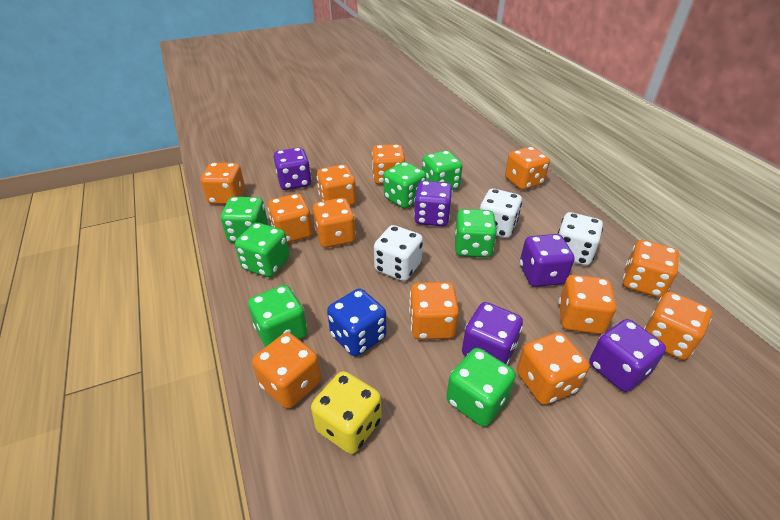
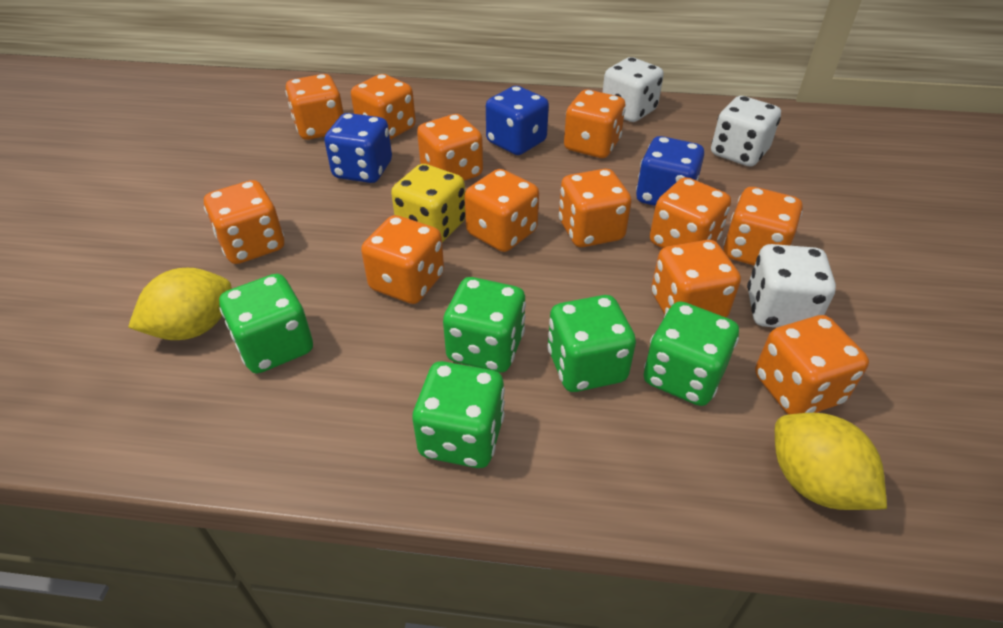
blue dice: 1 -> 3
green dice: 7 -> 5
purple dice: 5 -> 0
yellow lemon: 0 -> 2

